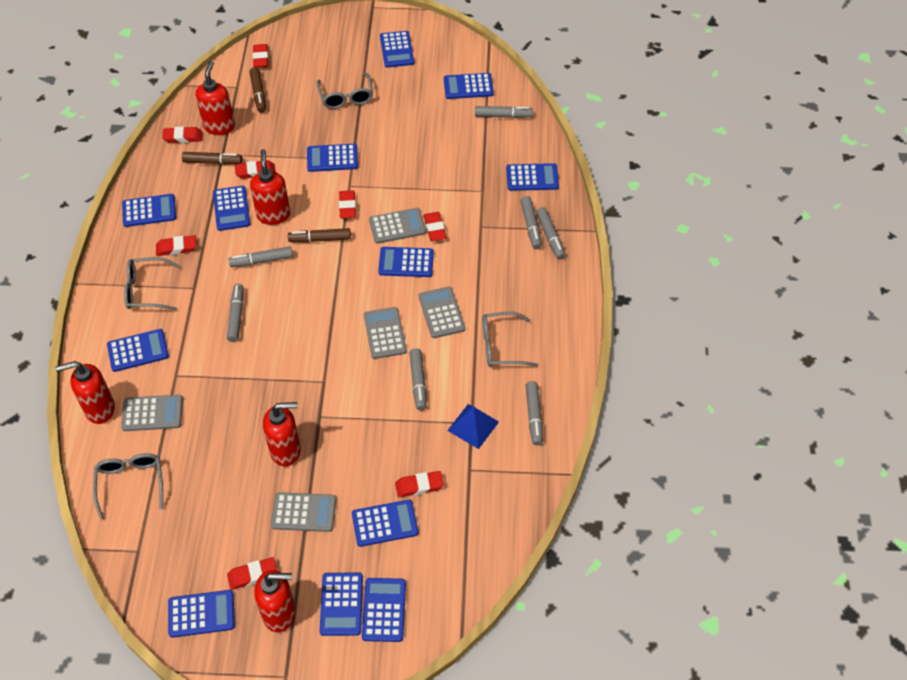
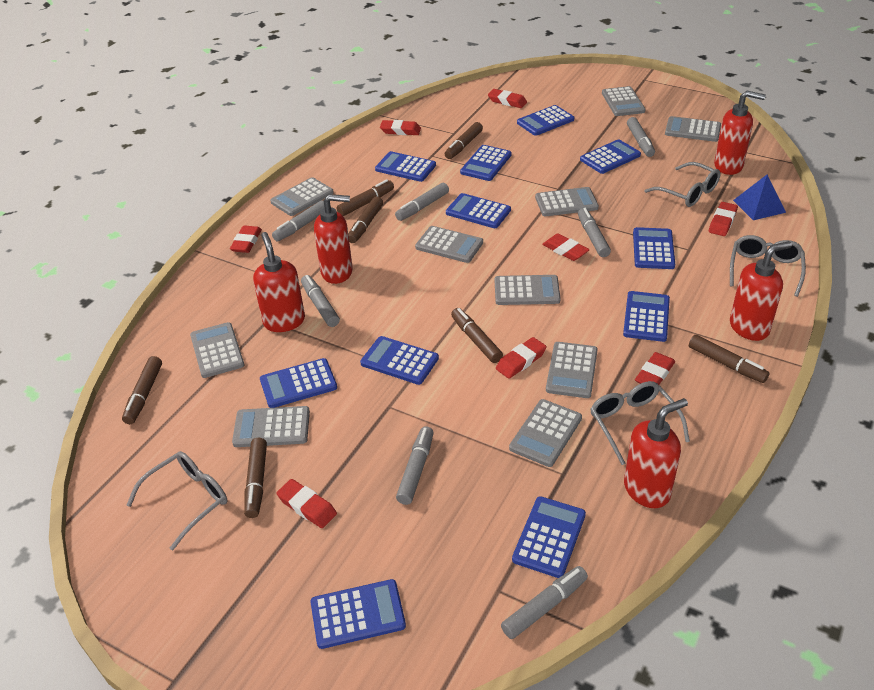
blue calculator: 12 -> 11
brown marker: 3 -> 7
grey calculator: 5 -> 10

